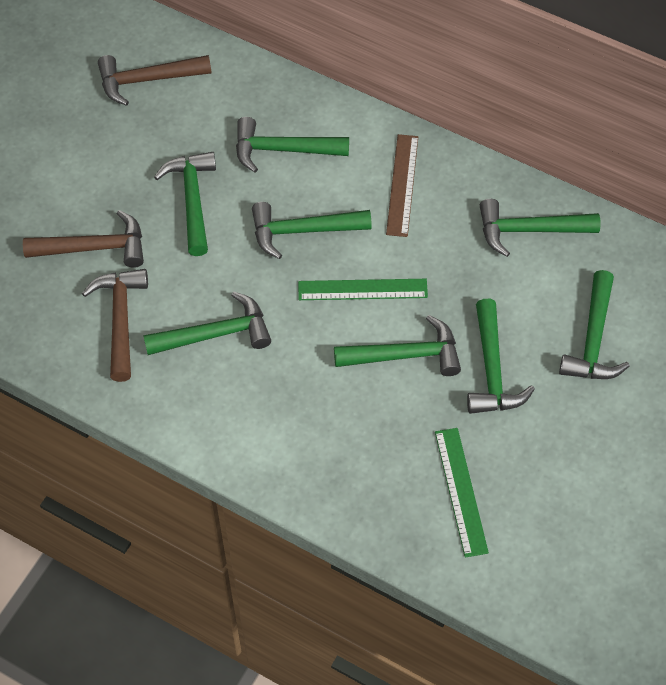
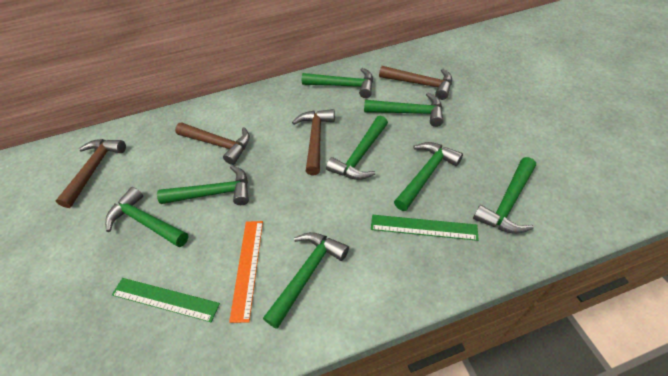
brown hammer: 3 -> 4
brown ruler: 1 -> 0
orange ruler: 0 -> 1

